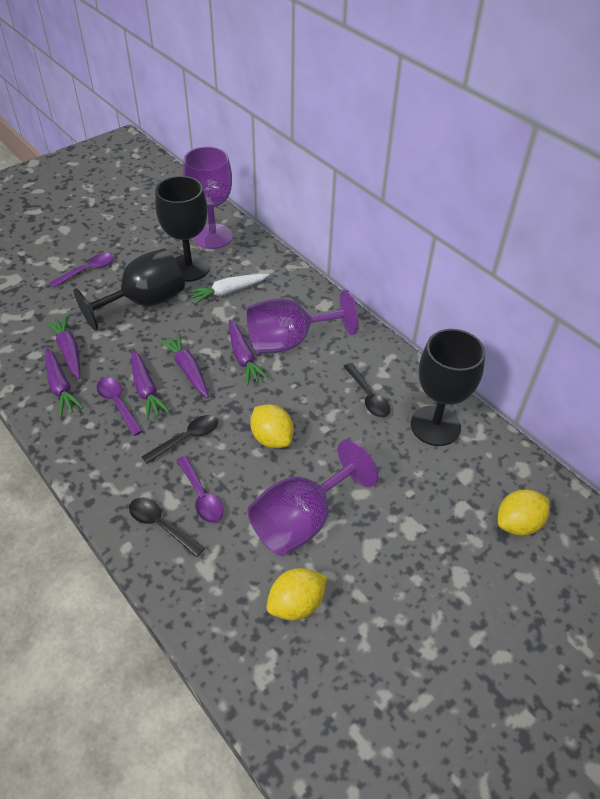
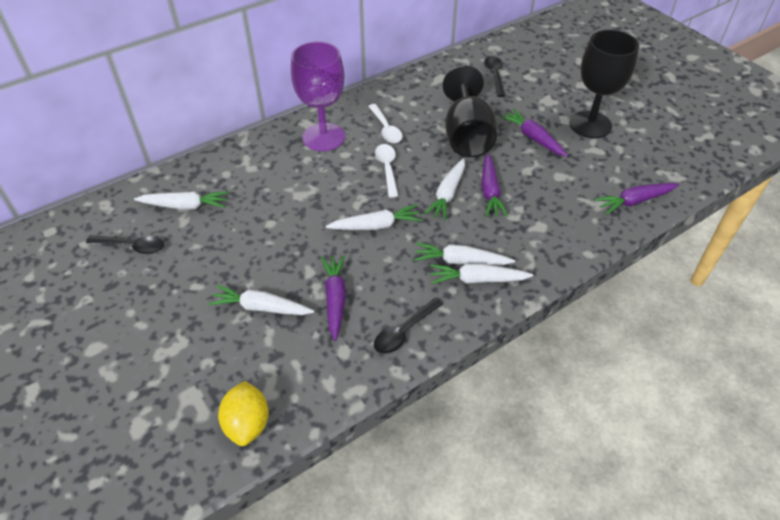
black goblet: 3 -> 2
purple carrot: 5 -> 4
purple goblet: 3 -> 1
purple spoon: 3 -> 0
white carrot: 1 -> 6
white spoon: 0 -> 2
yellow lemon: 3 -> 1

